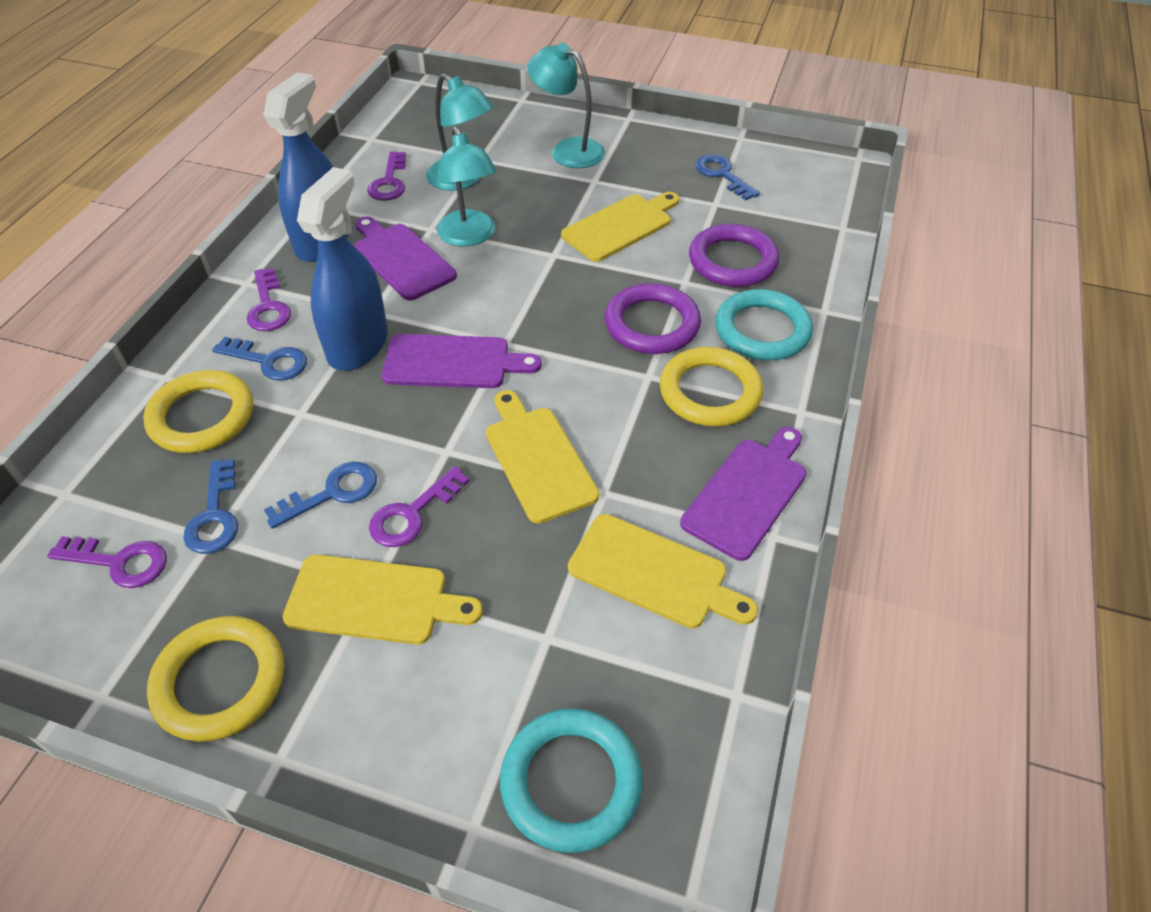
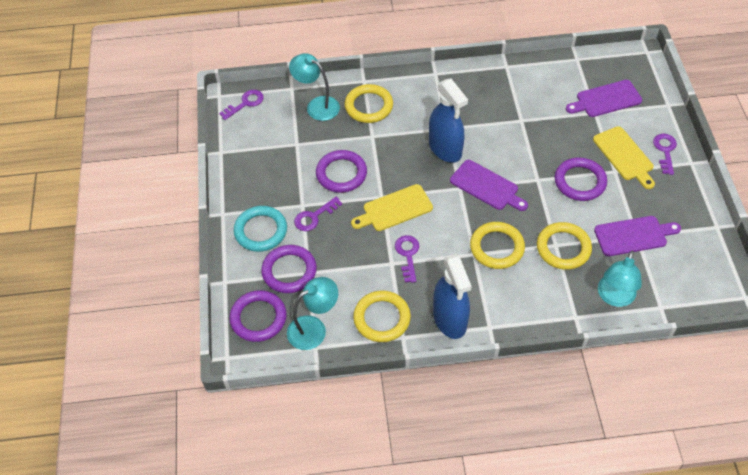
blue key: 4 -> 0
purple ring: 2 -> 4
turquoise ring: 2 -> 1
yellow cutting board: 4 -> 2
yellow ring: 3 -> 4

